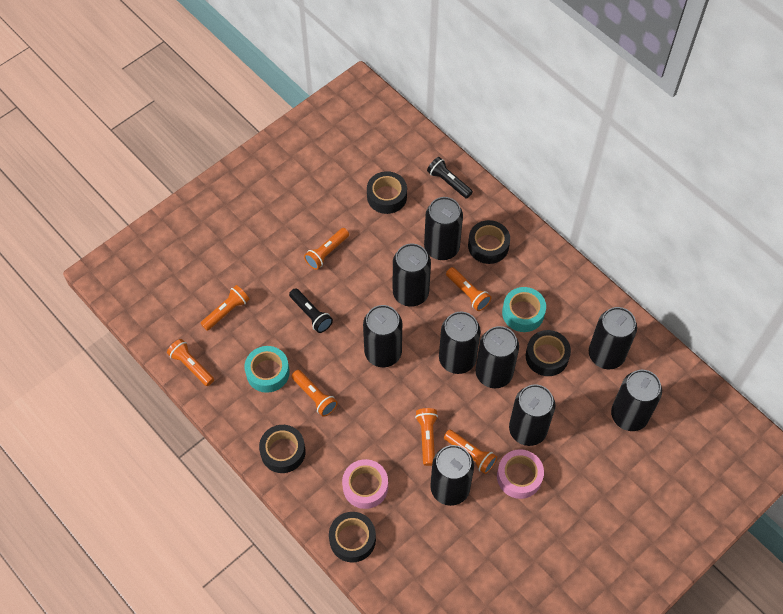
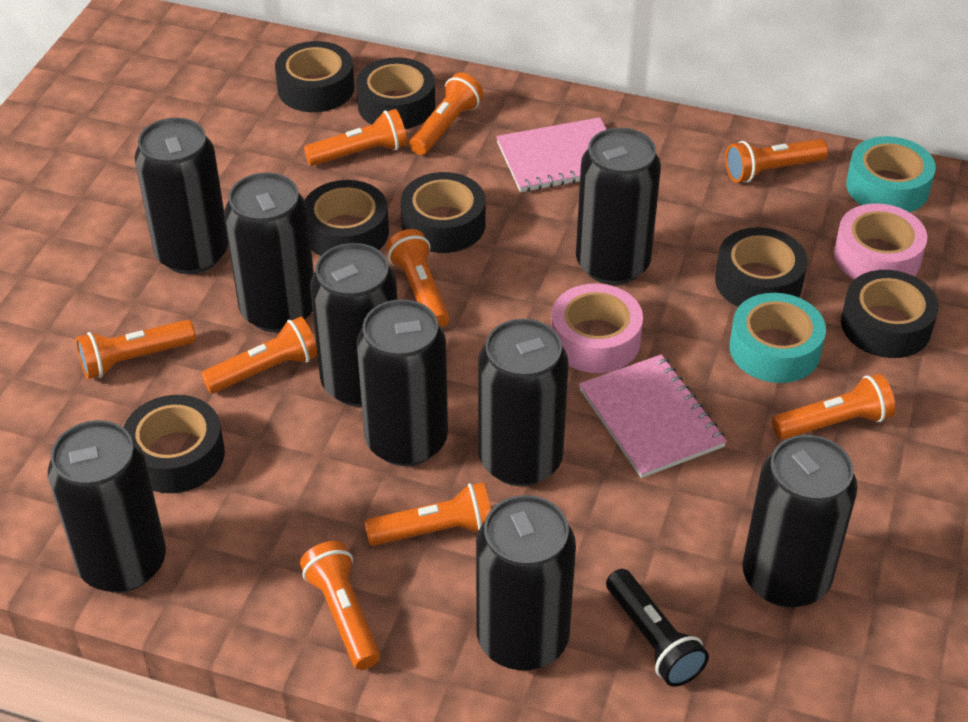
black flashlight: 2 -> 1
black tape: 5 -> 7
orange flashlight: 7 -> 9
pink notebook: 0 -> 2

